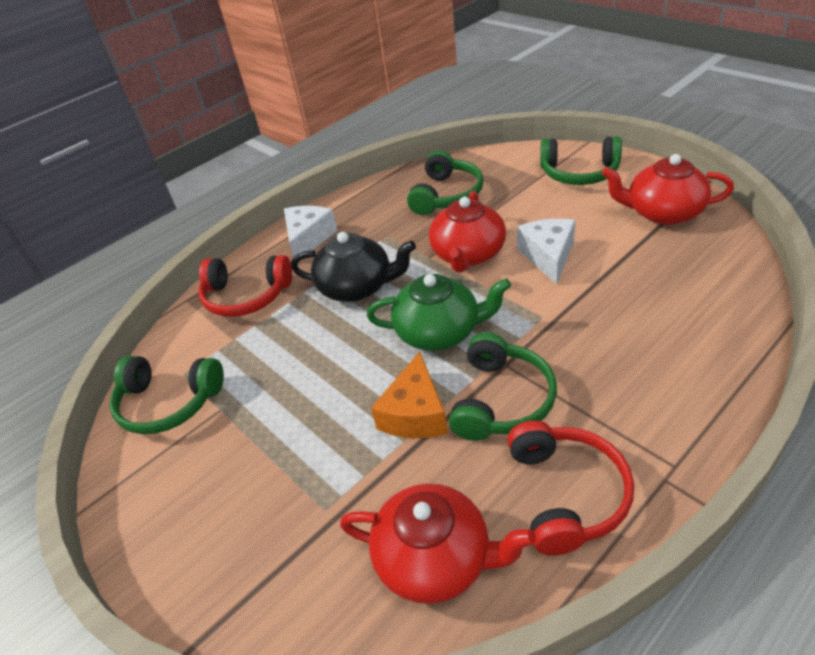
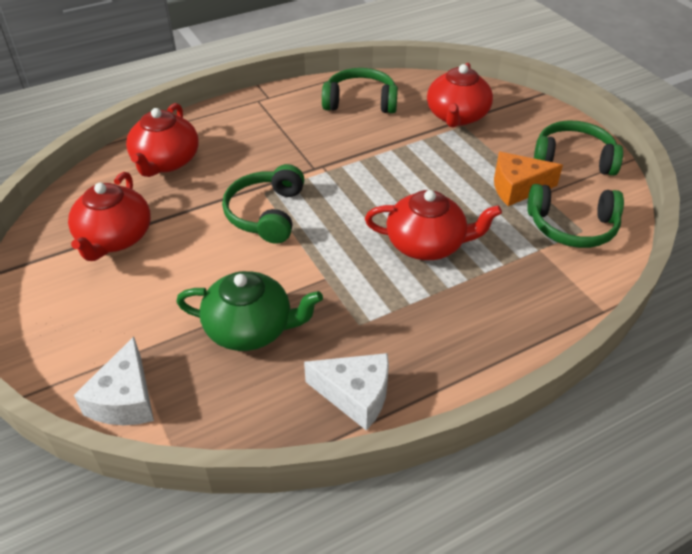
black teapot: 1 -> 0
red headphones: 2 -> 0
red teapot: 3 -> 4

